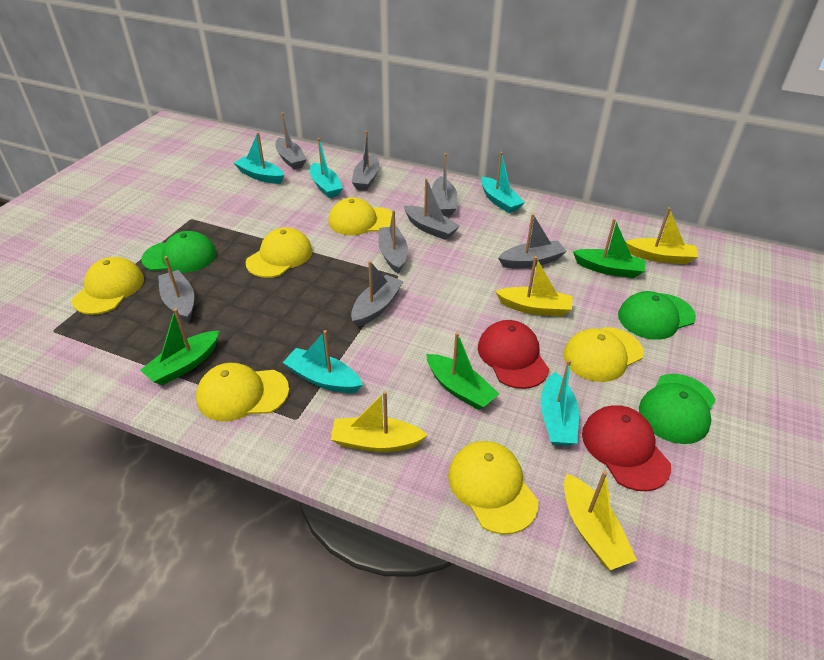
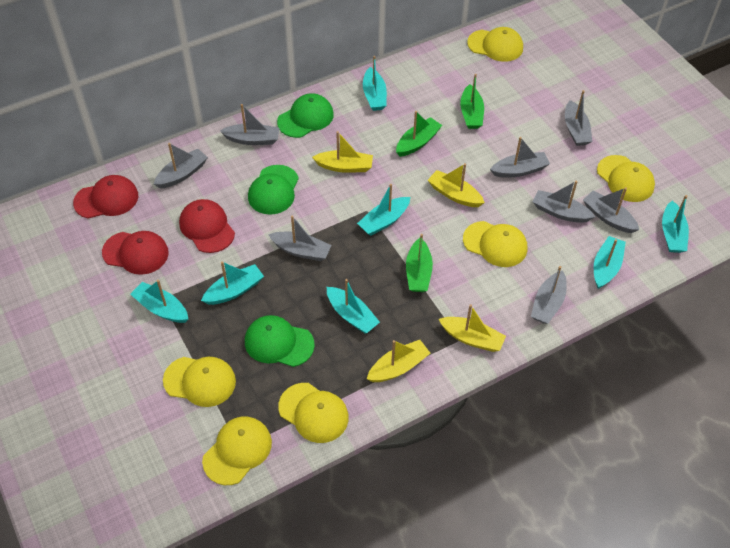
red cap: 2 -> 3
turquoise boat: 5 -> 7

